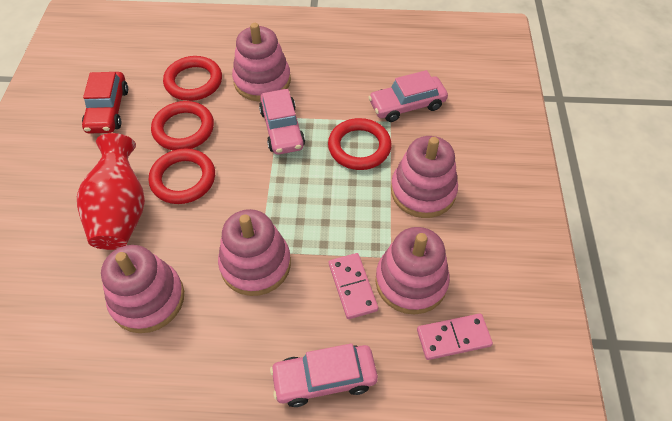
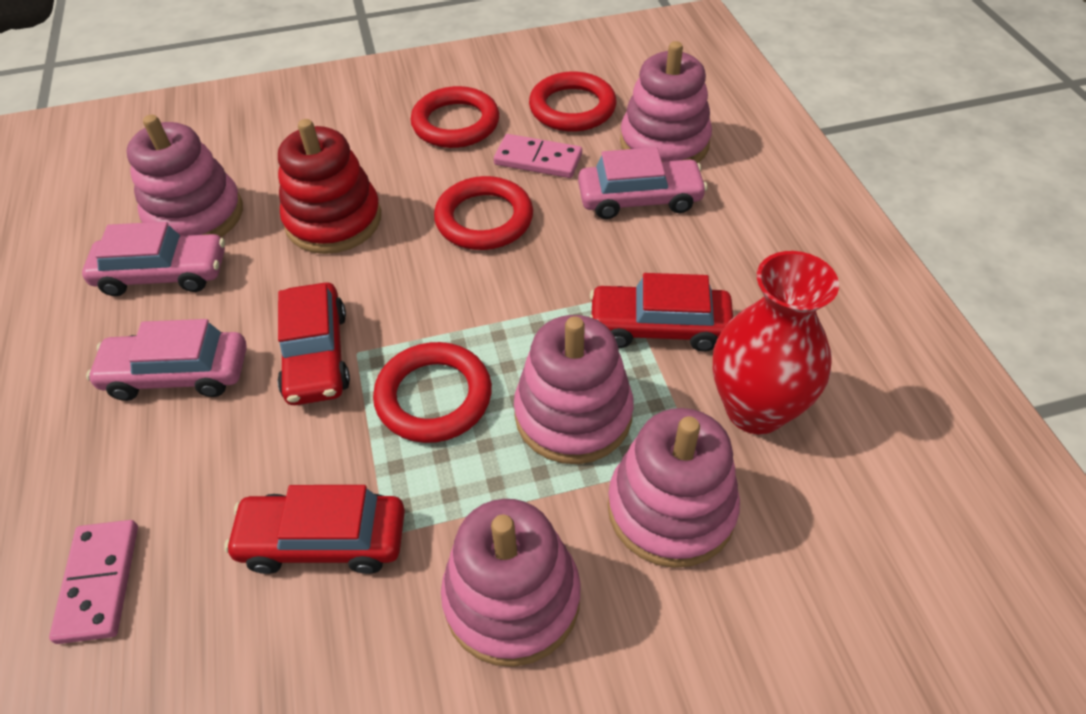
red car: 1 -> 3
red stacking toy: 0 -> 1

